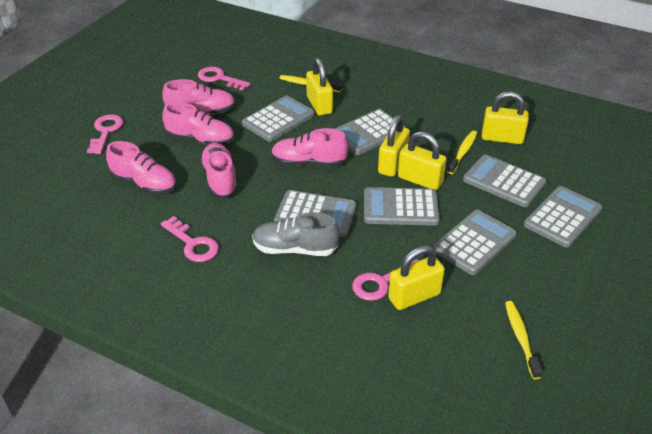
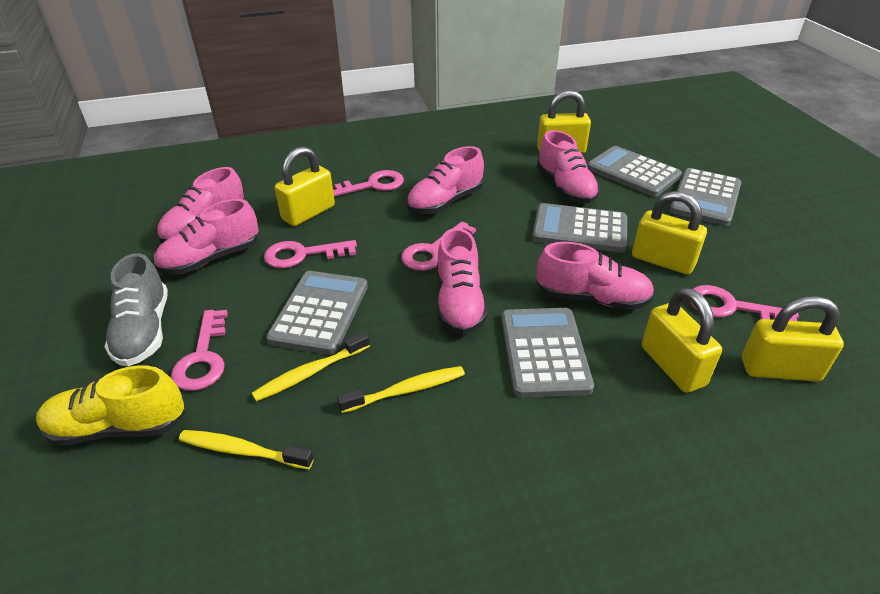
grey calculator: 7 -> 5
pink key: 4 -> 5
pink shoe: 5 -> 6
yellow shoe: 0 -> 1

